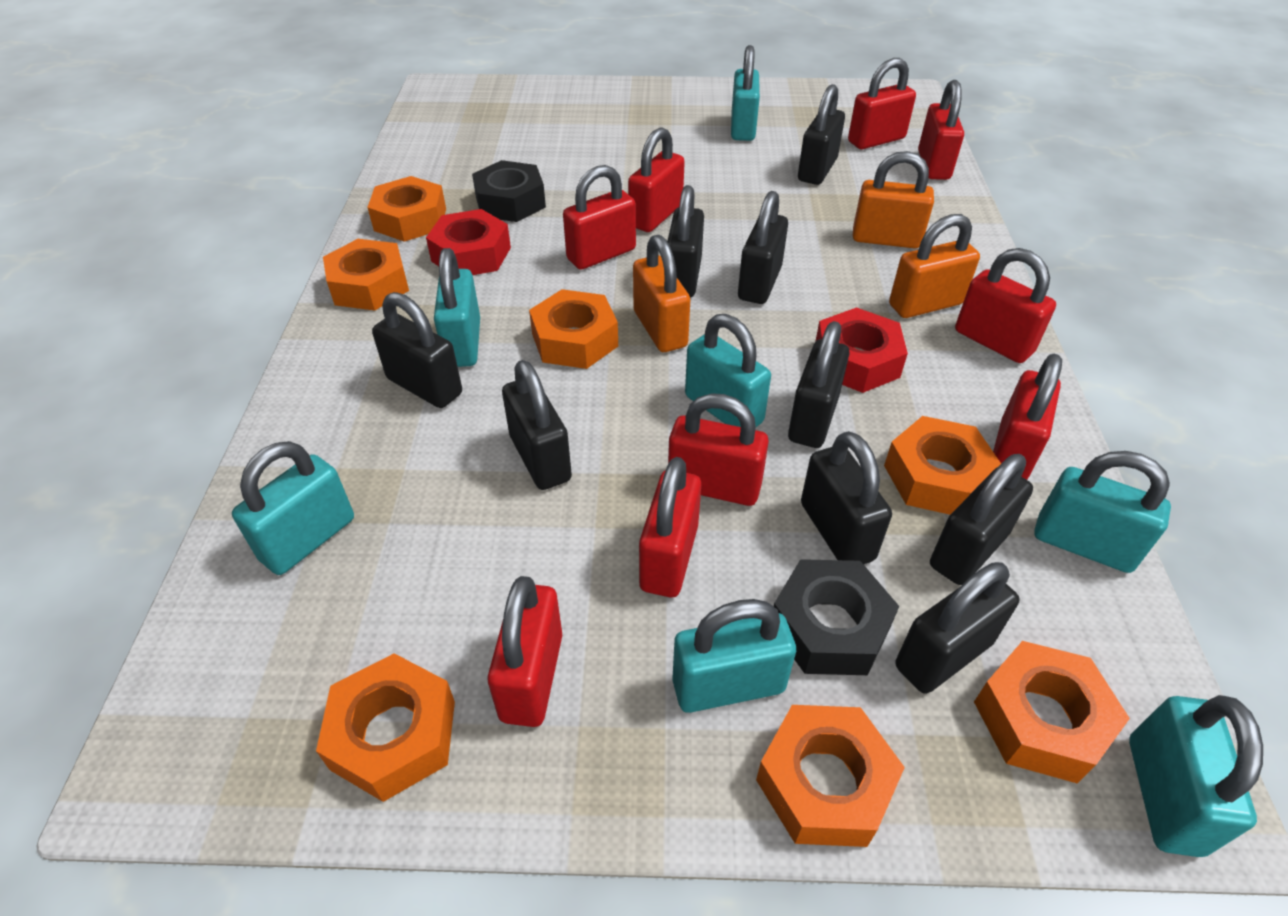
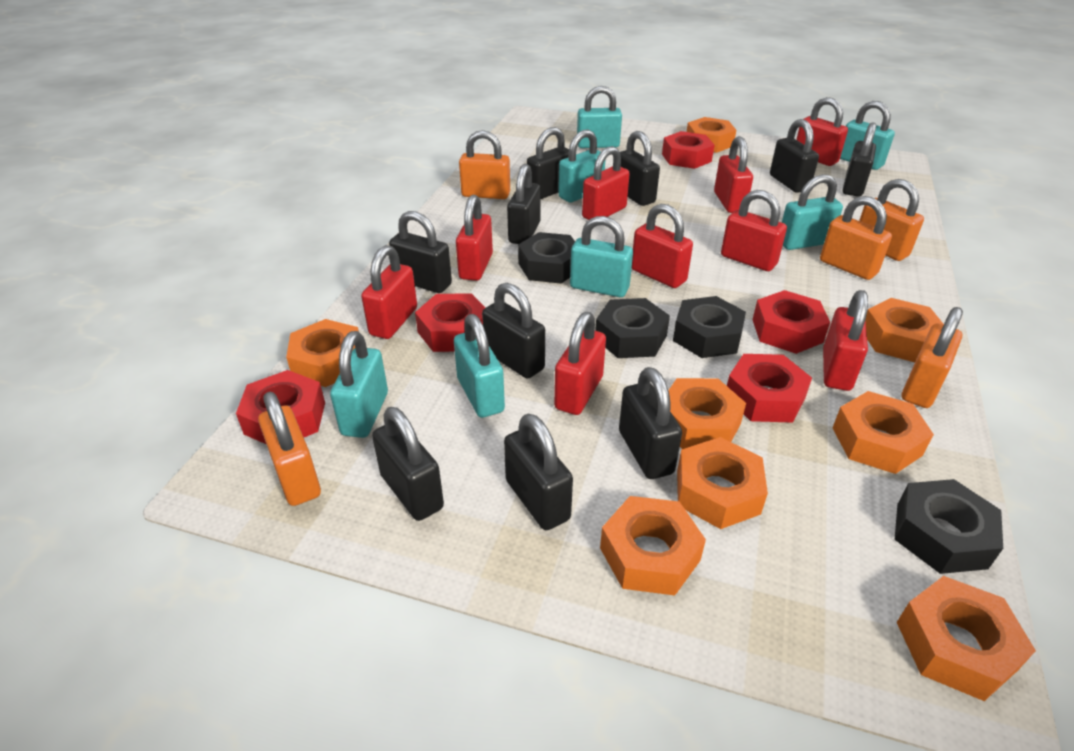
black nut: 2 -> 4
black padlock: 9 -> 10
orange nut: 7 -> 8
orange padlock: 3 -> 5
red nut: 2 -> 5

